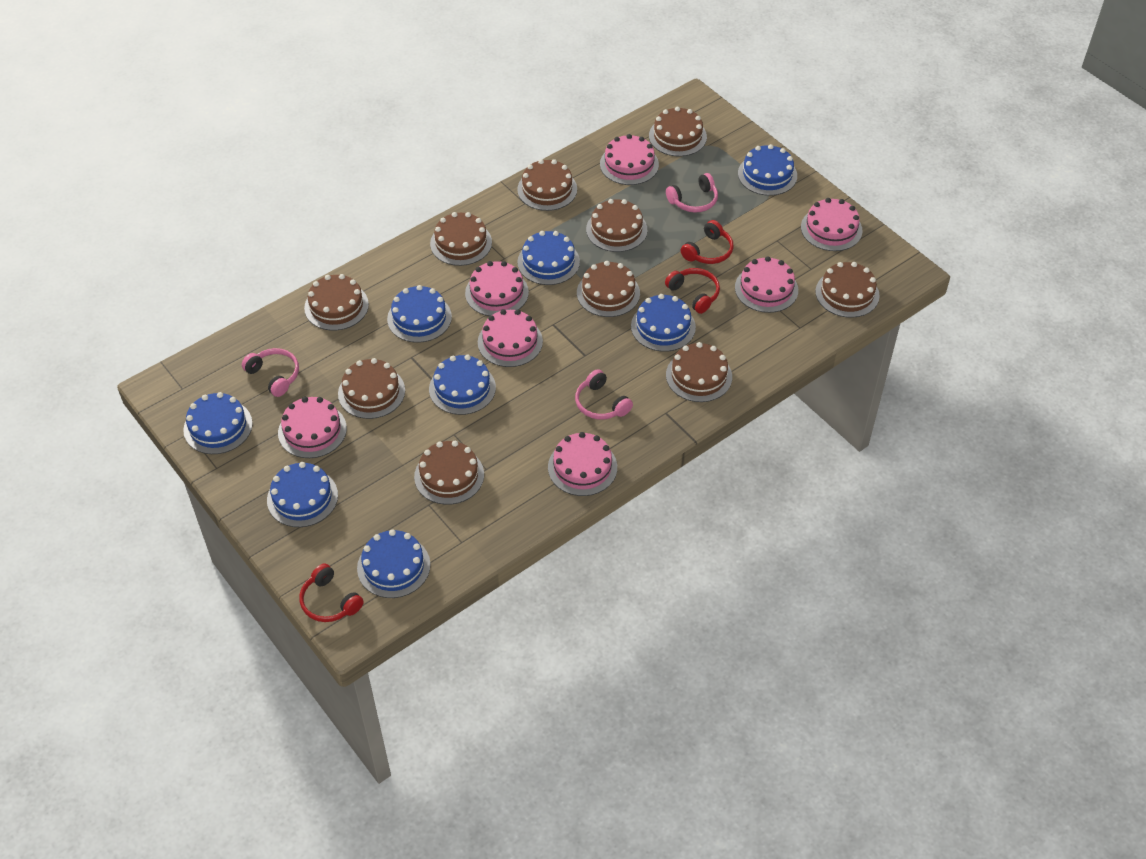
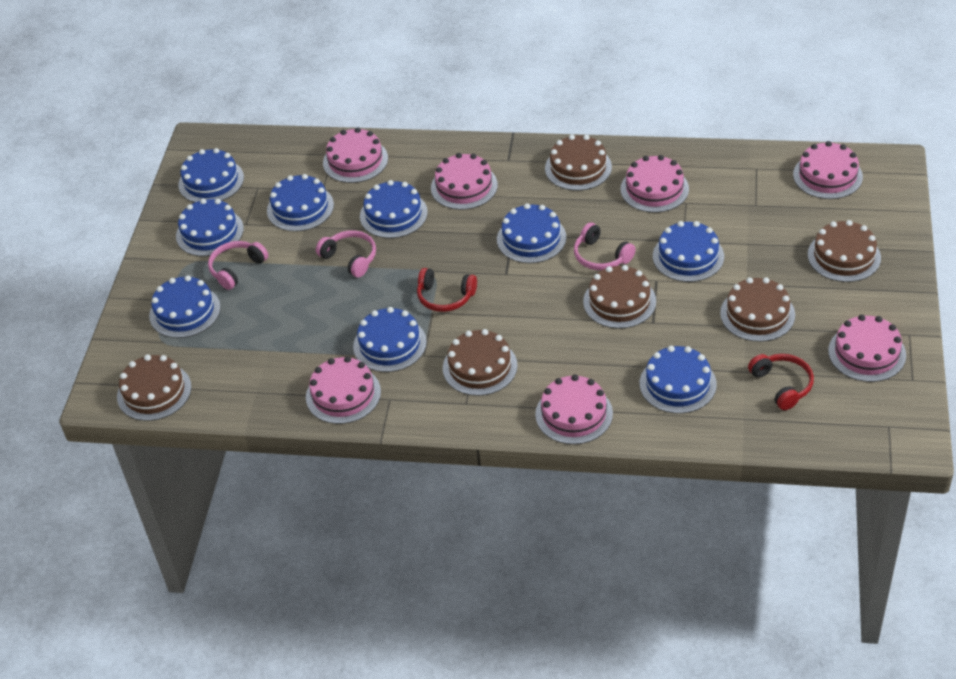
blue cake: 8 -> 9
brown cake: 10 -> 6
red headphones: 3 -> 2

